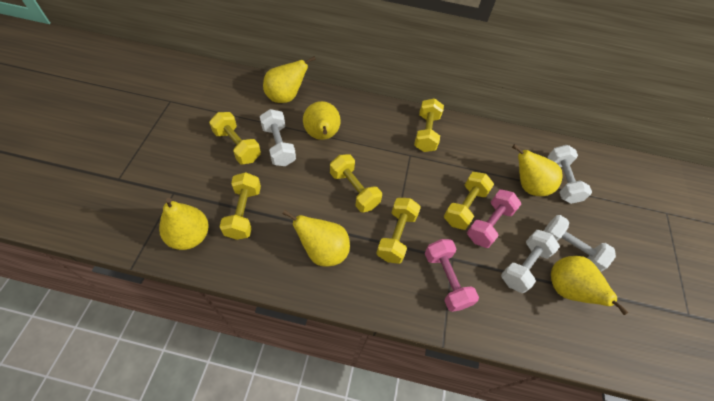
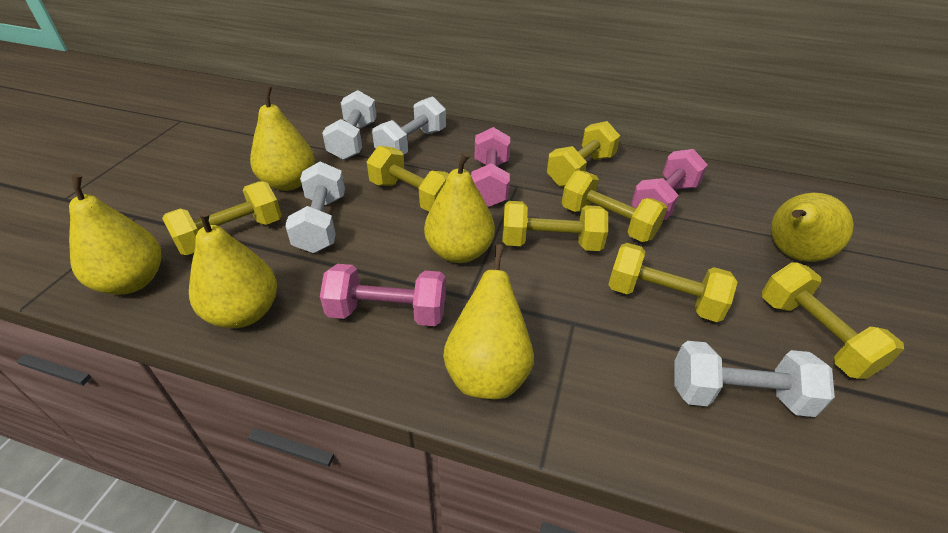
pink dumbbell: 2 -> 3
yellow dumbbell: 6 -> 7

